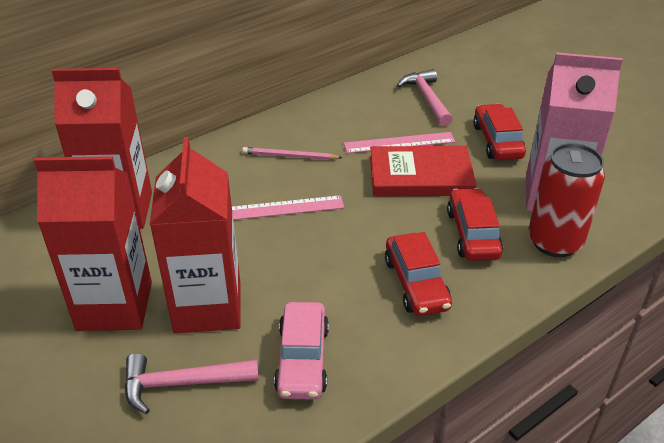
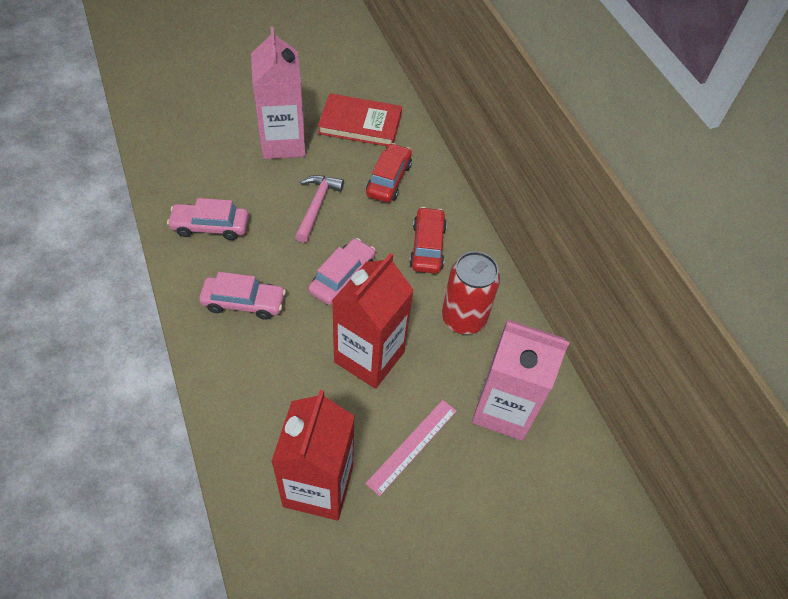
pink car: 1 -> 3
pink carton: 1 -> 2
pink hammer: 2 -> 1
pink pencil: 1 -> 0
pink ruler: 2 -> 1
red car: 3 -> 2
red carton: 3 -> 2

